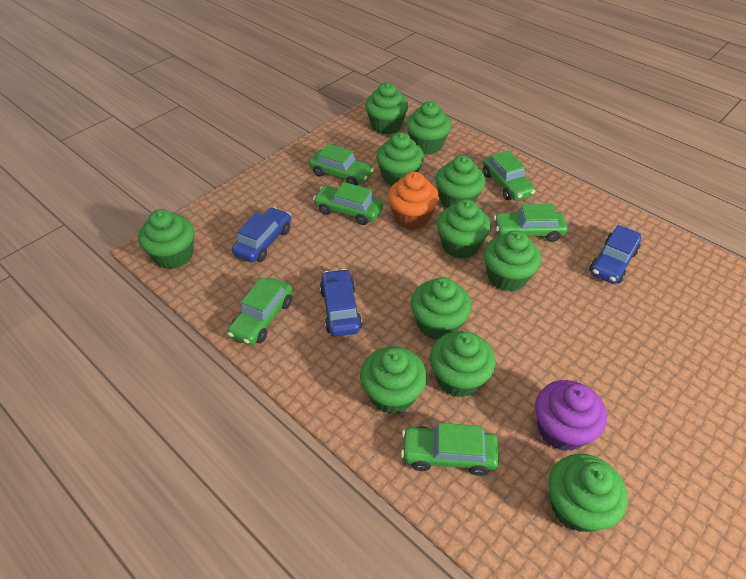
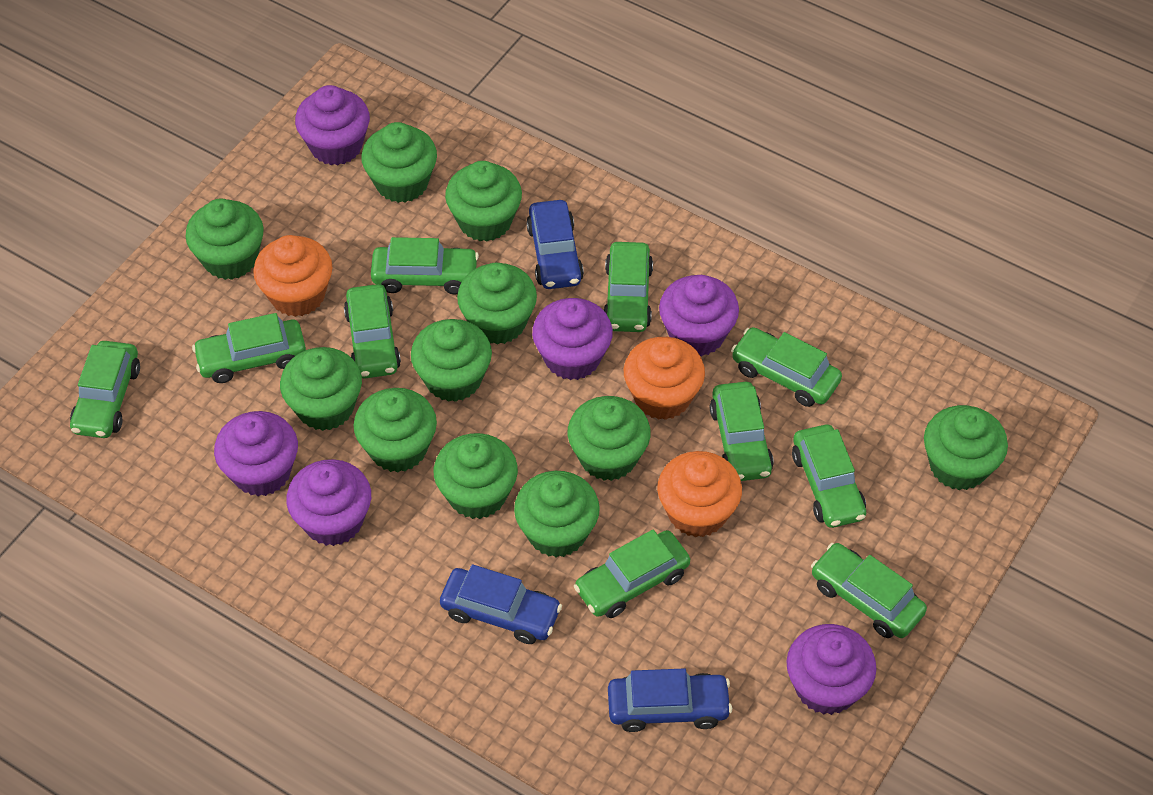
green car: 6 -> 10
orange cupcake: 1 -> 3
purple cupcake: 1 -> 6

